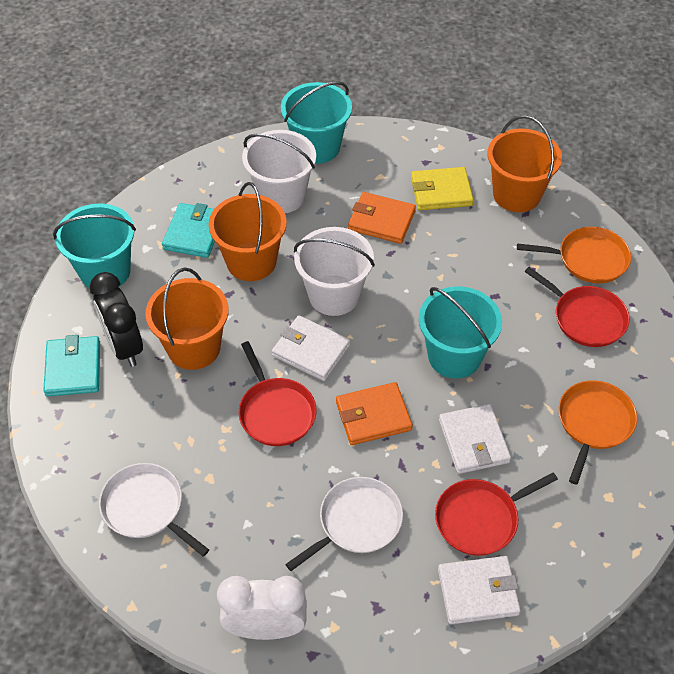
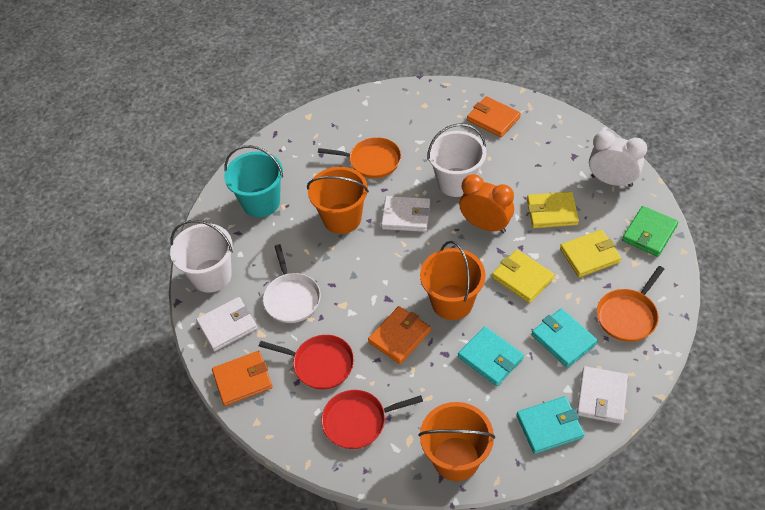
black clock: 1 -> 0
green wallet: 0 -> 1
orange clock: 0 -> 1
orange wallet: 2 -> 3
red pan: 3 -> 2
turquoise bucket: 3 -> 1
turquoise wallet: 2 -> 3
white pan: 2 -> 1
yellow wallet: 1 -> 3

